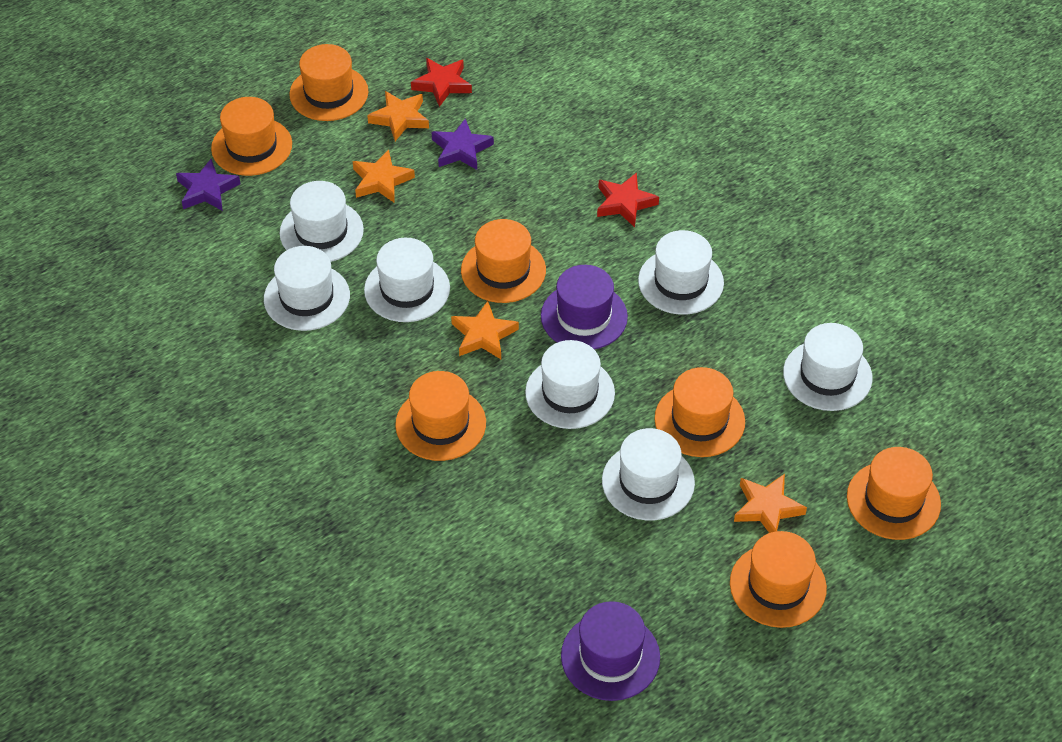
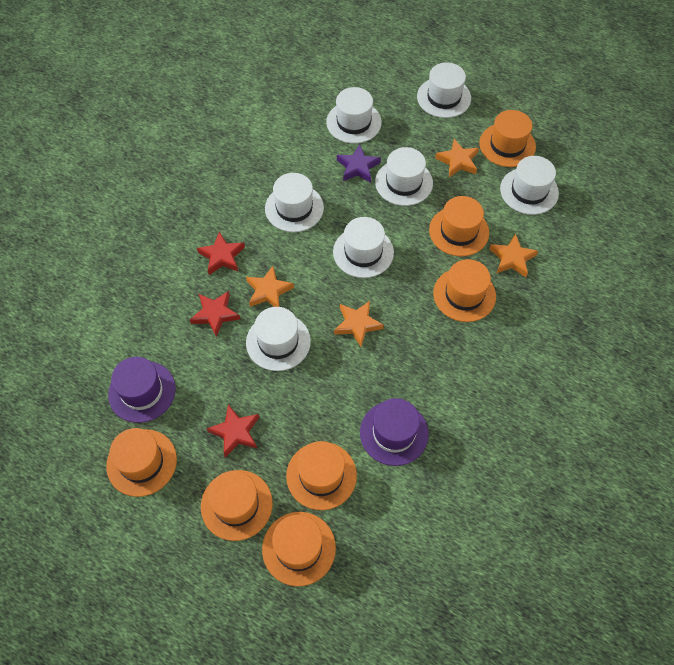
purple star: 2 -> 1
red star: 2 -> 3

